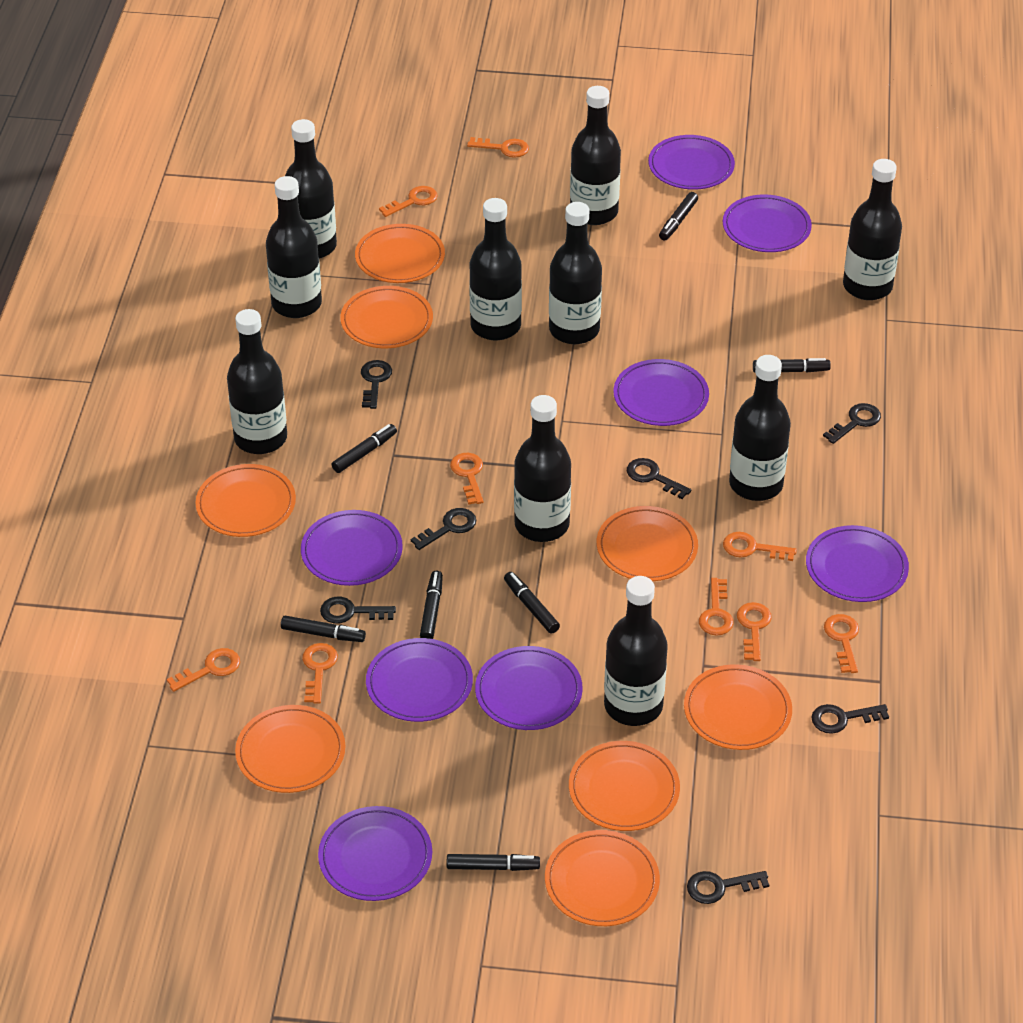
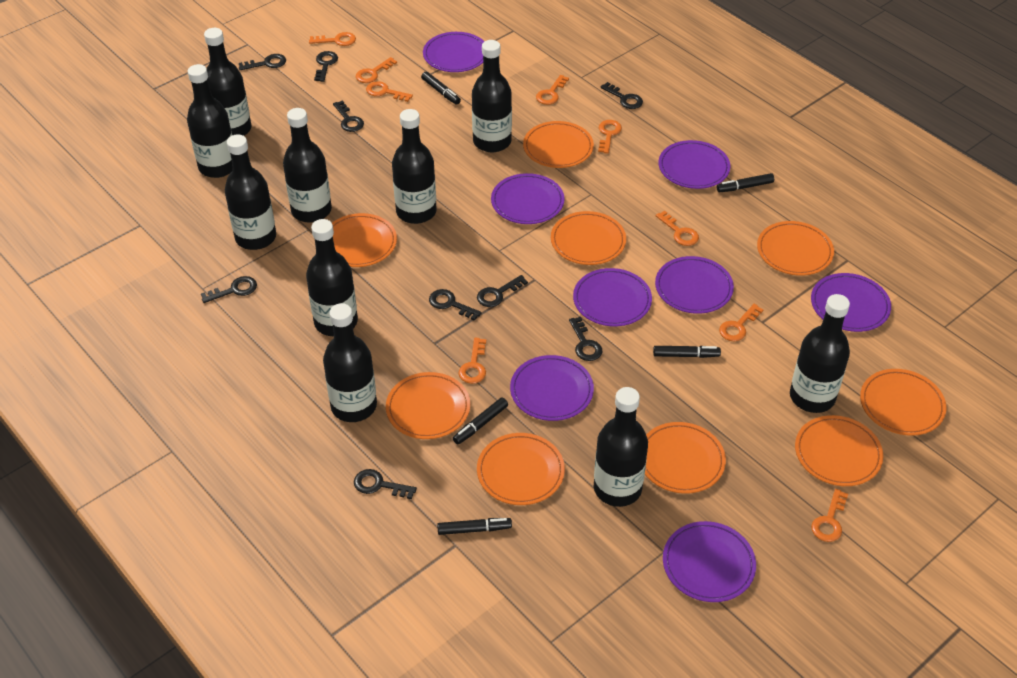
black key: 7 -> 9
black marker: 7 -> 5
orange plate: 8 -> 9

